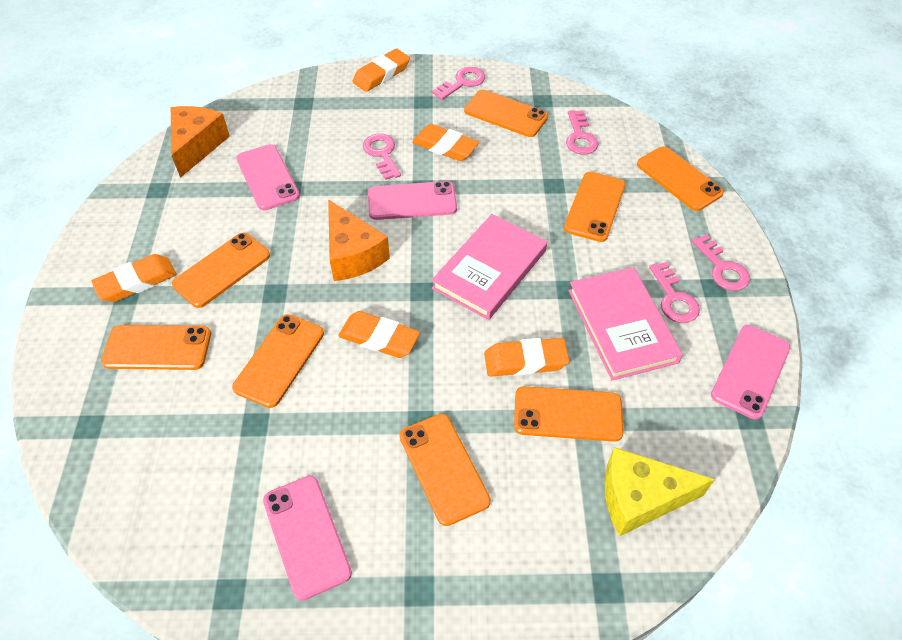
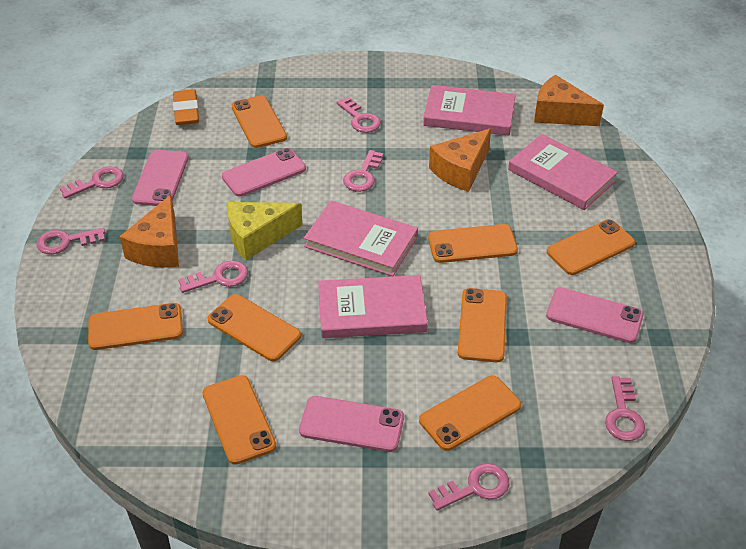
orange cheese: 2 -> 3
orange eraser: 5 -> 1
pink book: 2 -> 4
pink key: 5 -> 7

